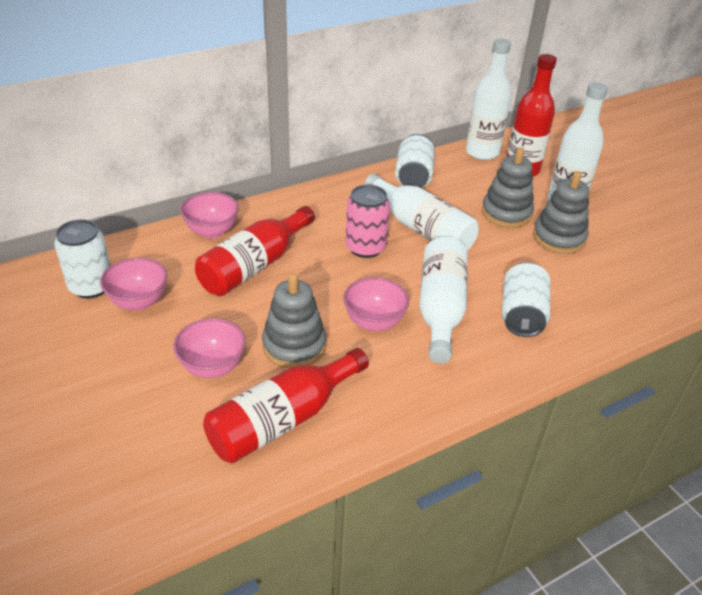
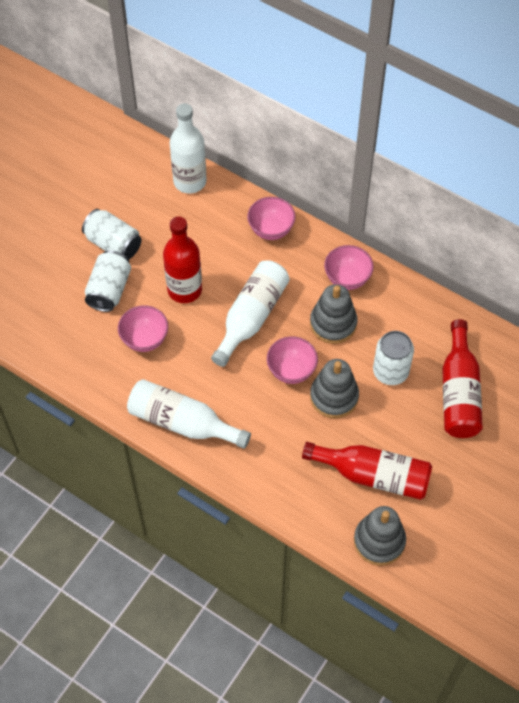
pink can: 1 -> 0
white bottle: 4 -> 3

